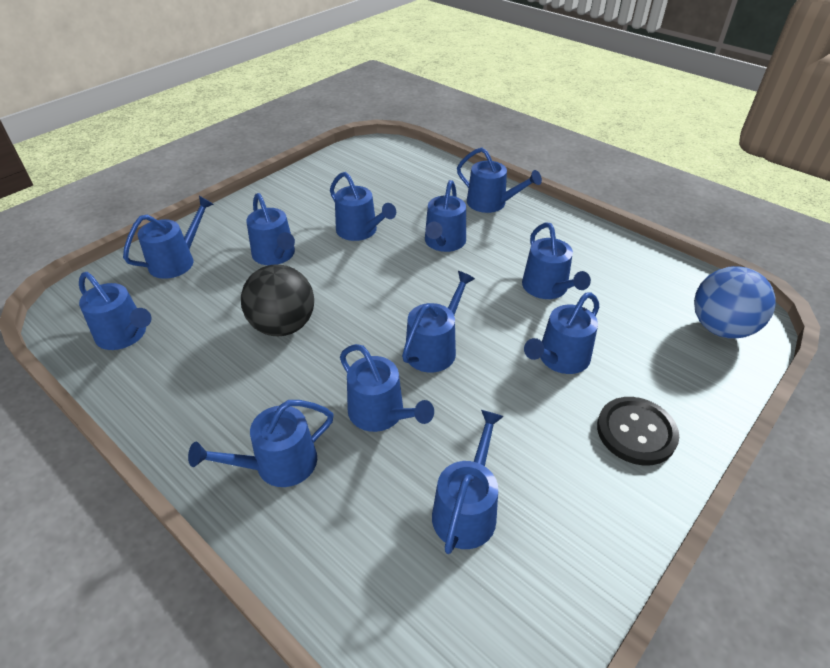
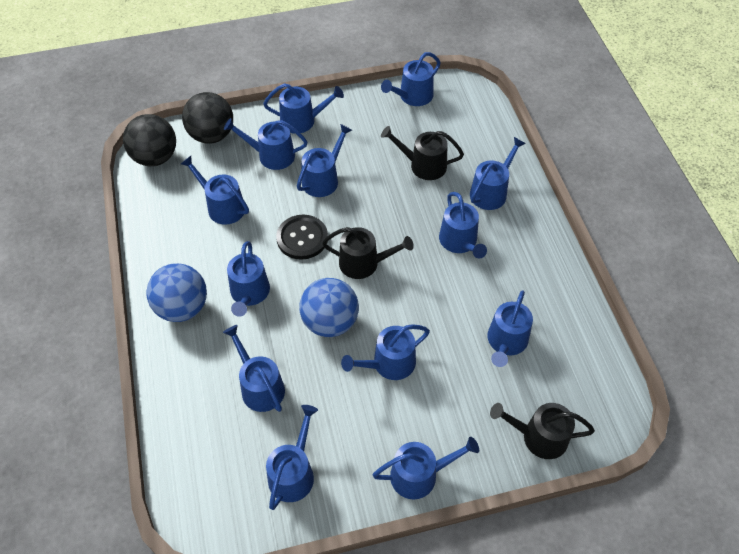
black ball: 1 -> 2
black watering can: 0 -> 3
blue ball: 1 -> 2
blue watering can: 12 -> 13

